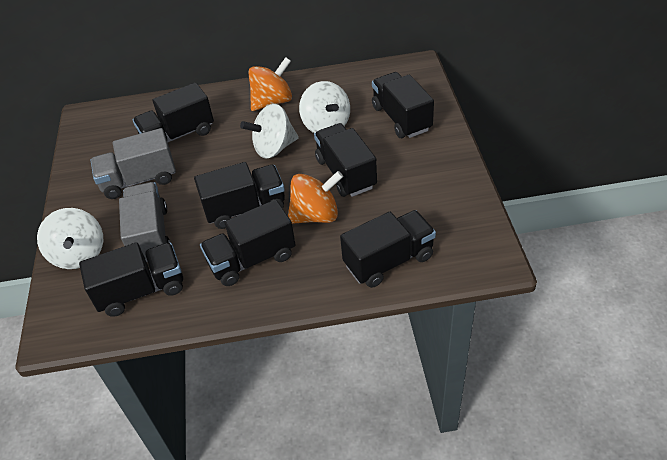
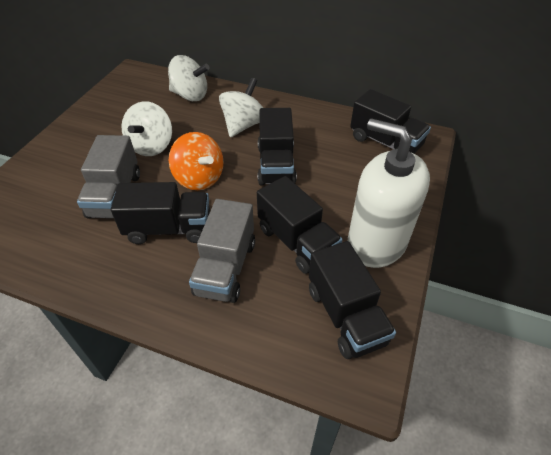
black truck: 7 -> 5
orange spinning top: 2 -> 1
white soap dispenser: 0 -> 1

